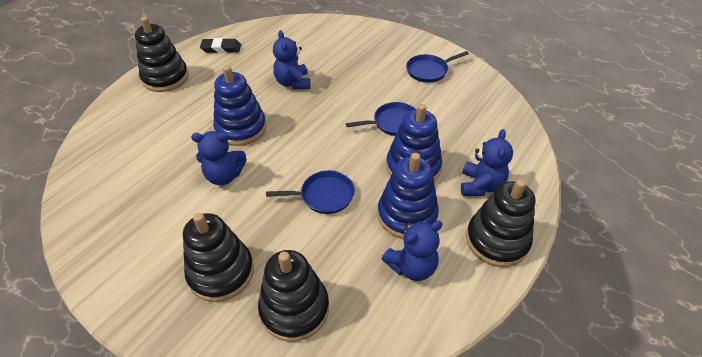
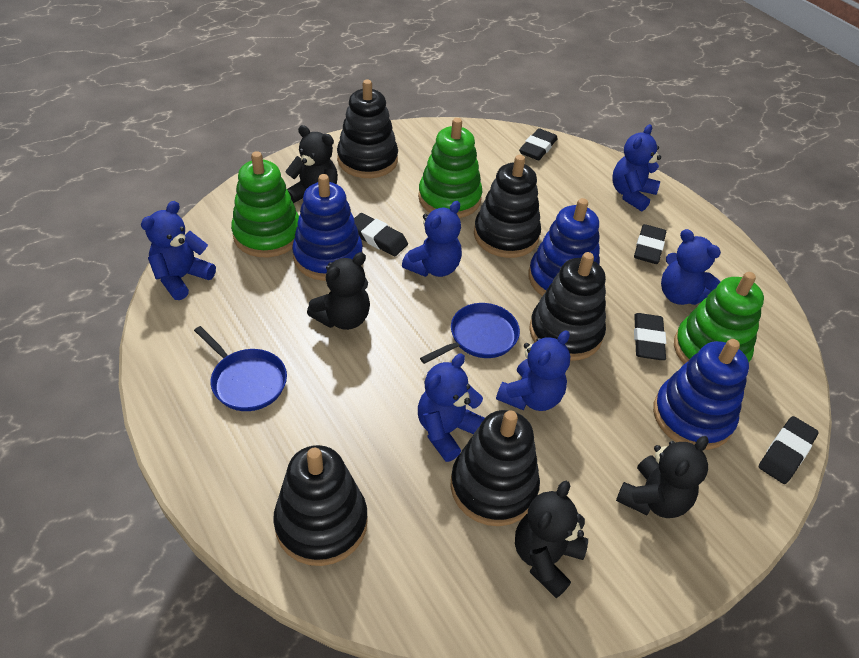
black eraser: 1 -> 5
black stacking toy: 4 -> 5
black teddy bear: 0 -> 4
blue pan: 3 -> 2
blue teddy bear: 4 -> 6
green stacking toy: 0 -> 3

